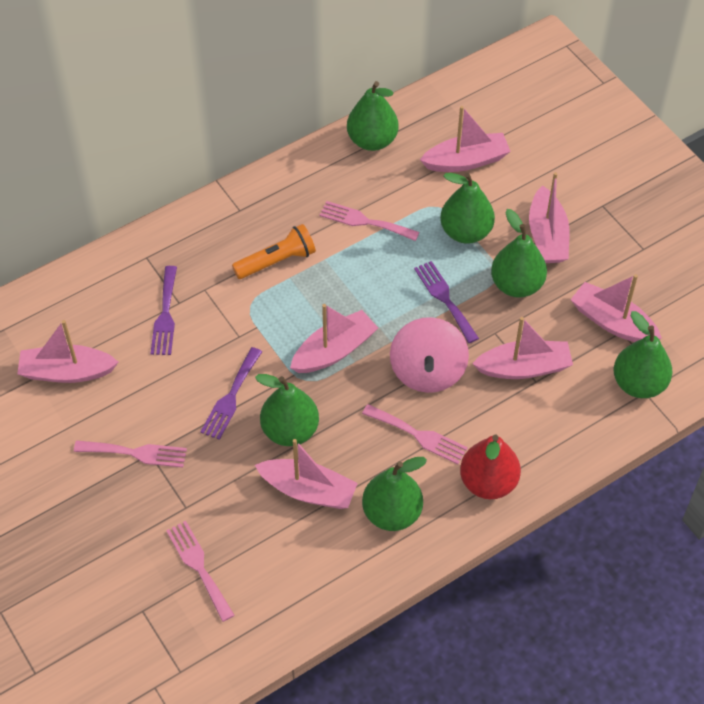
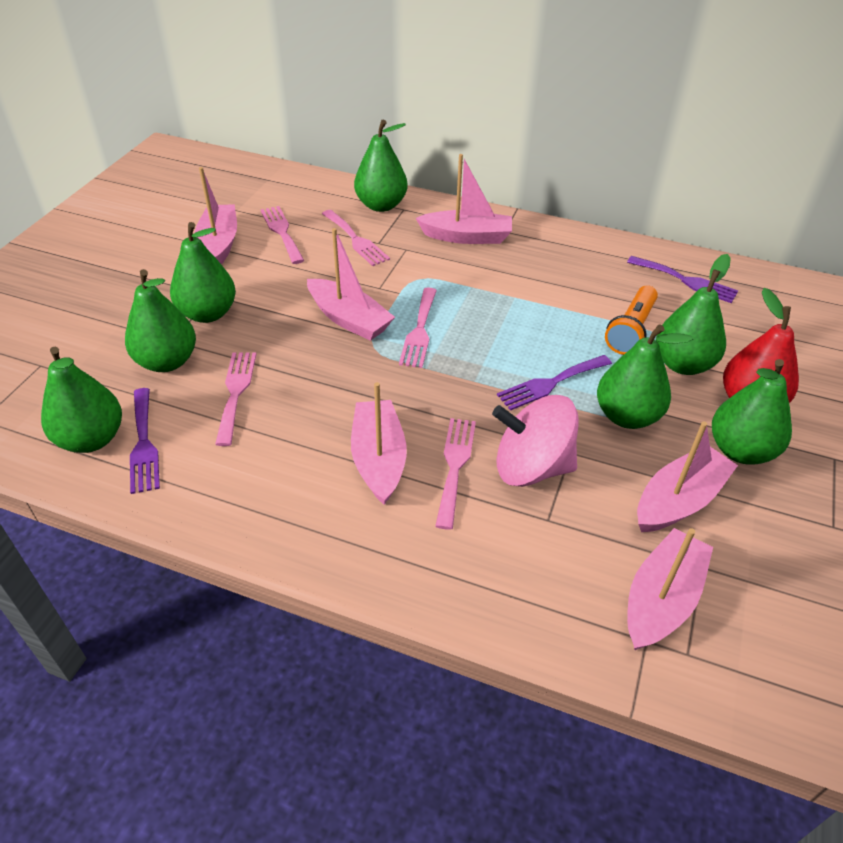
green pear: 6 -> 7
pink boat: 7 -> 6
pink fork: 4 -> 5

